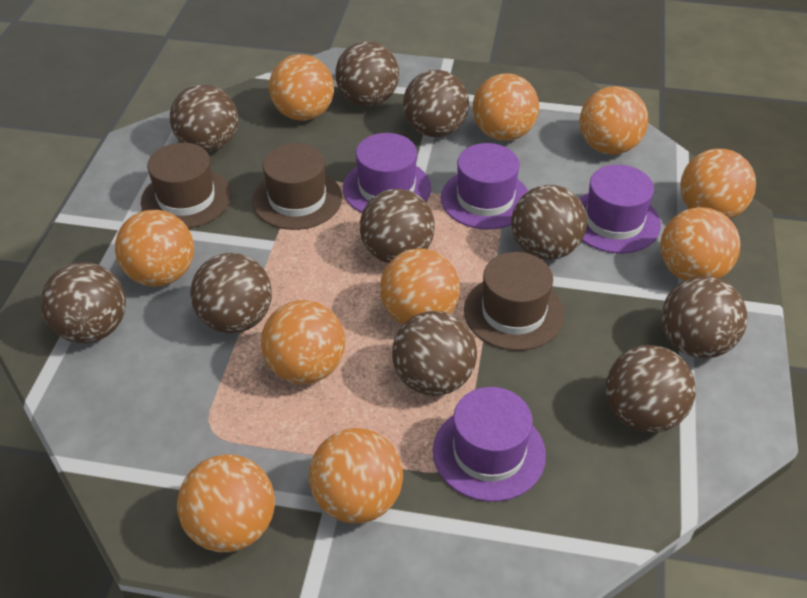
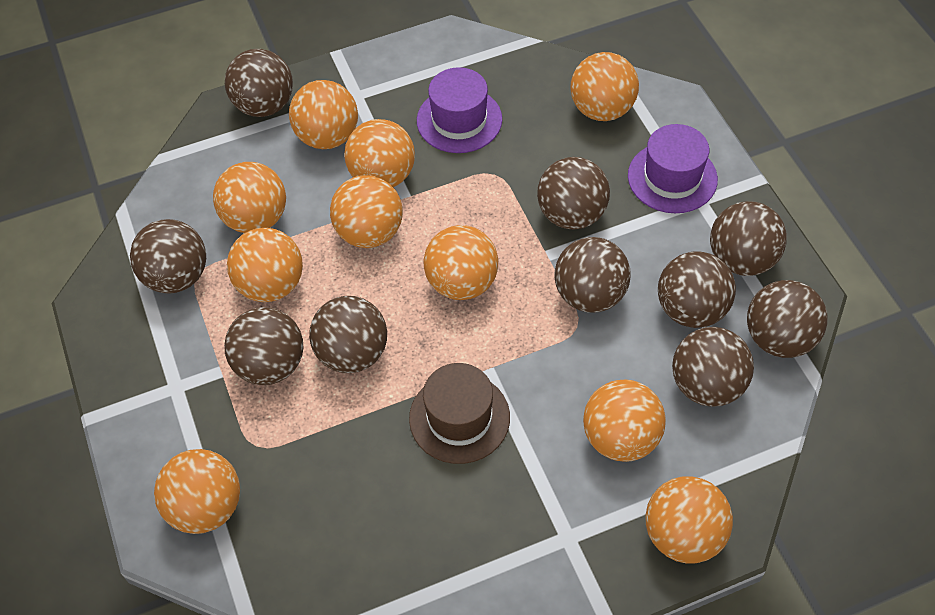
brown hat: 3 -> 1
purple hat: 4 -> 2

